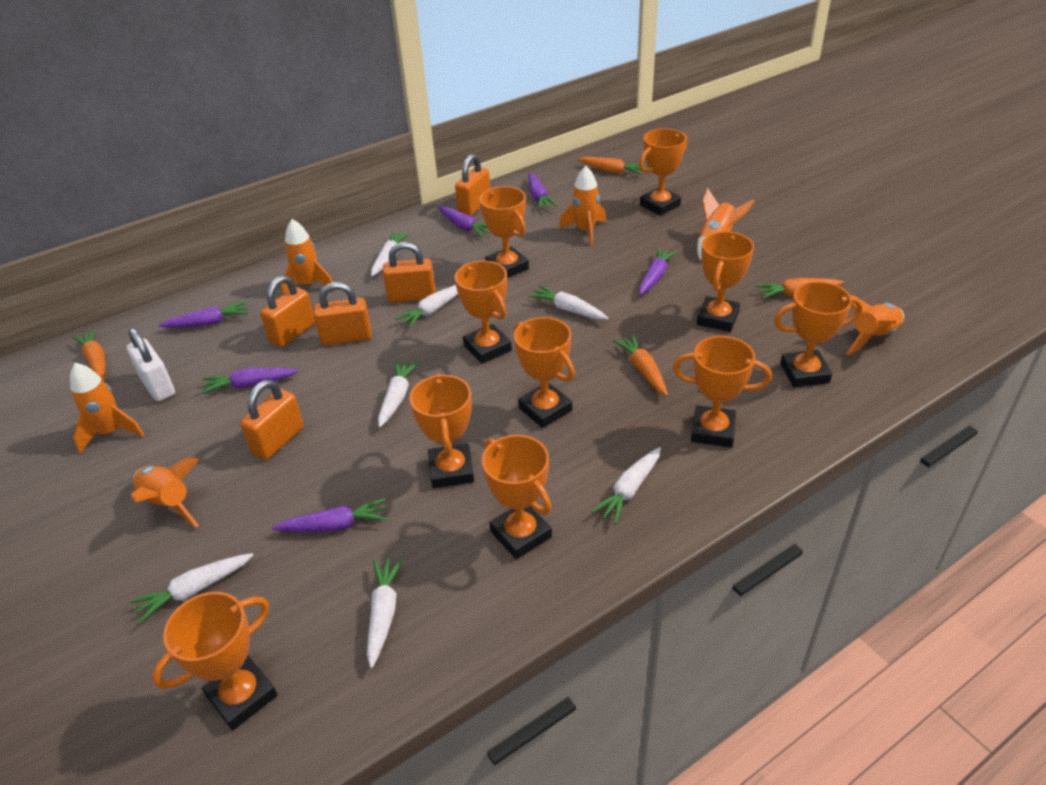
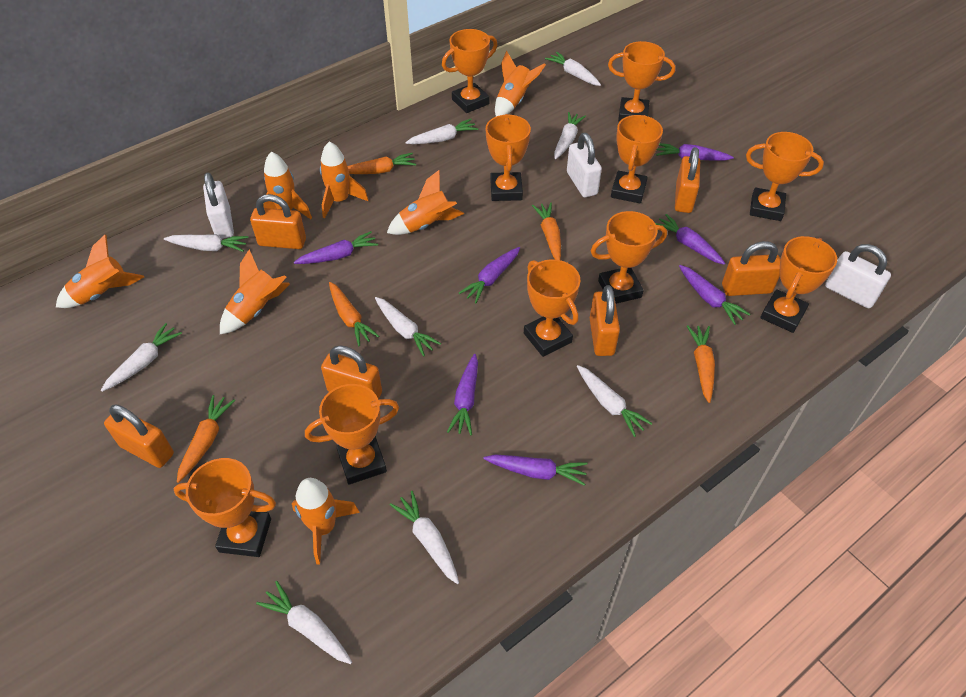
orange carrot: 4 -> 5
orange padlock: 5 -> 6
orange rocket: 6 -> 7
purple carrot: 6 -> 7
white carrot: 7 -> 9
white padlock: 1 -> 3

